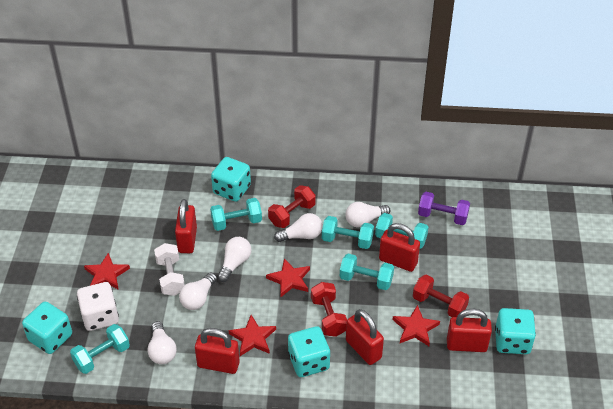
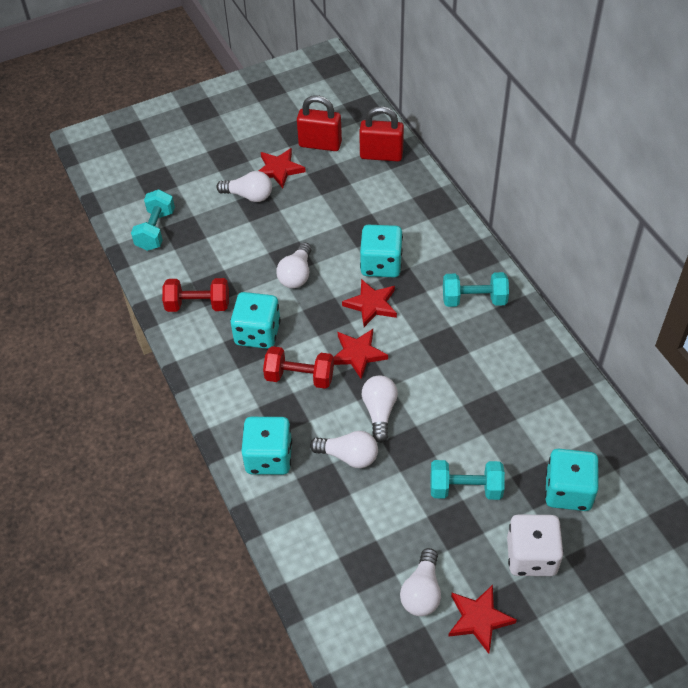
purple dumbbell: 1 -> 0
red dumbbell: 3 -> 2
red padlock: 5 -> 2
turquoise dumbbell: 5 -> 3
white dumbbell: 1 -> 0

